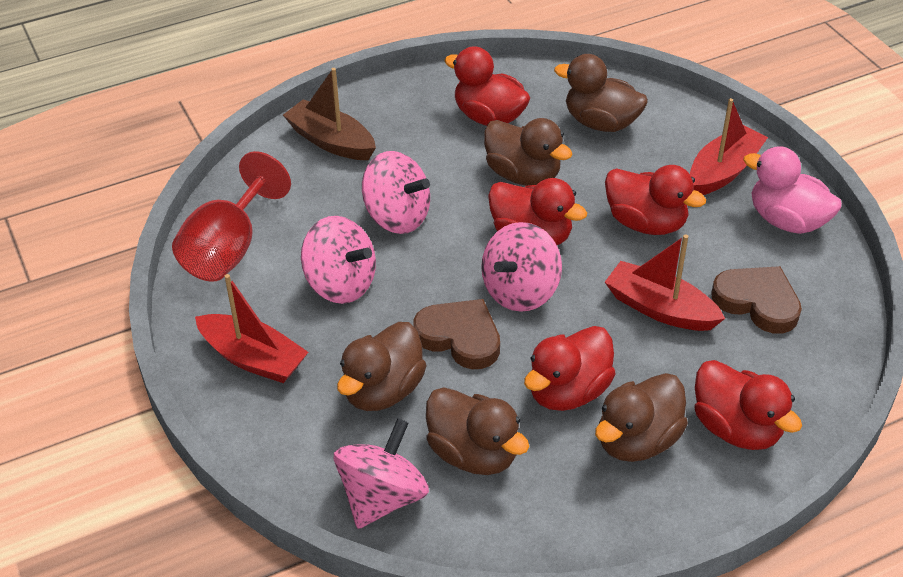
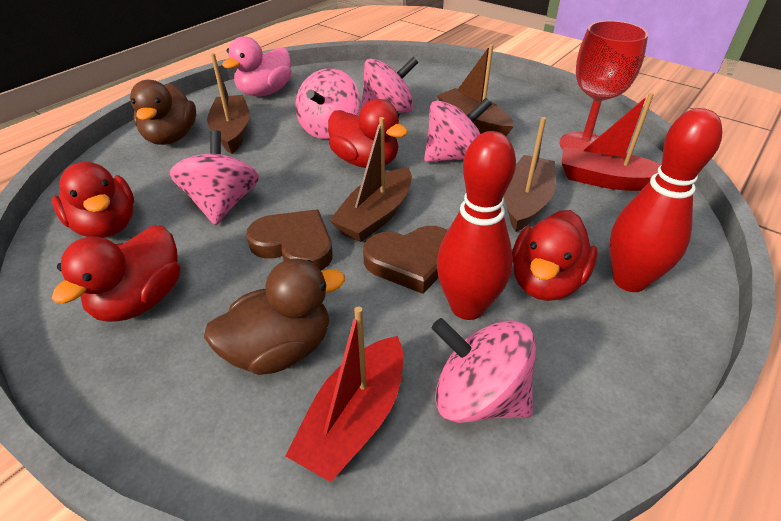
brown boat: 1 -> 4
brown duck: 5 -> 2
pink spinning top: 4 -> 5
red boat: 3 -> 2
red bowling pin: 0 -> 2
red duck: 5 -> 4

